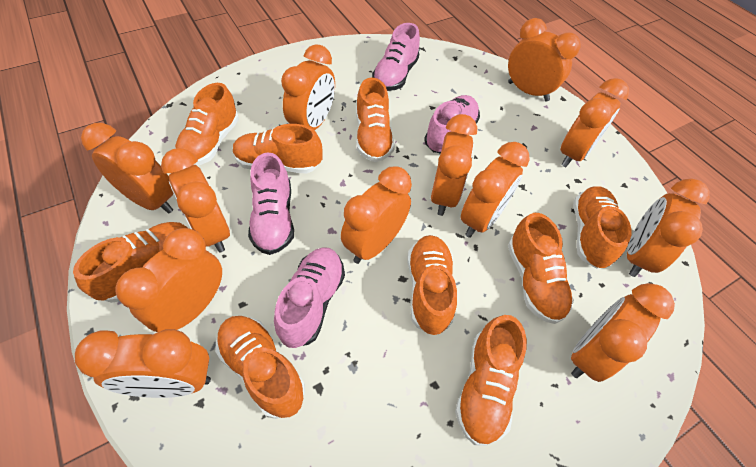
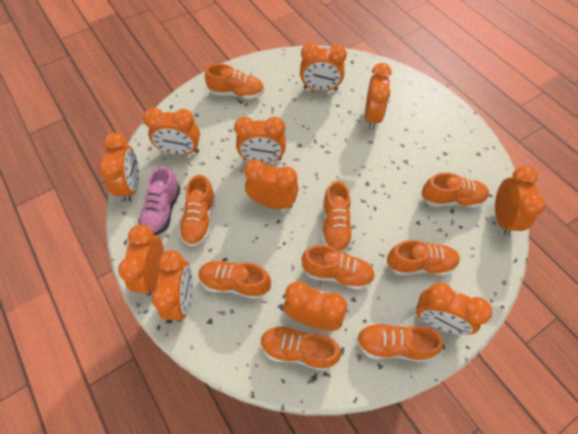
orange clock: 12 -> 11
pink shoe: 4 -> 1

